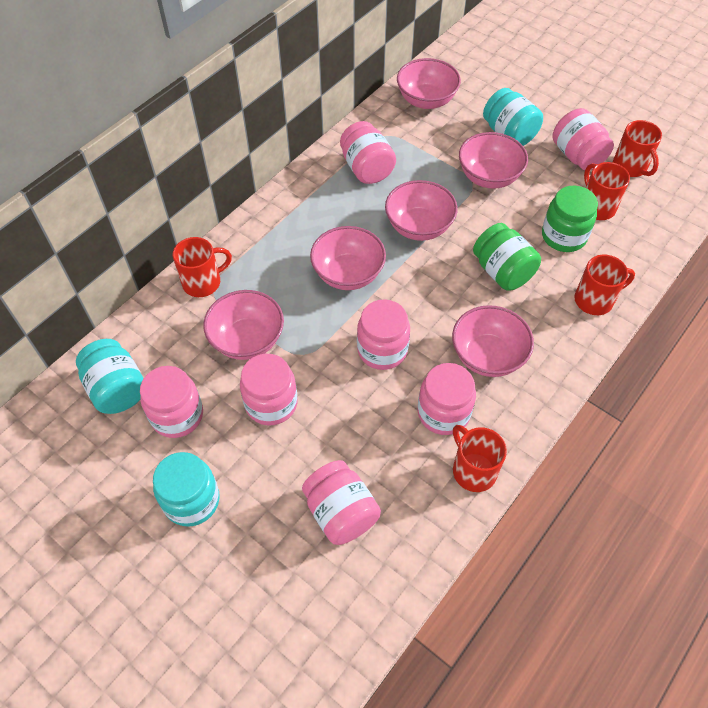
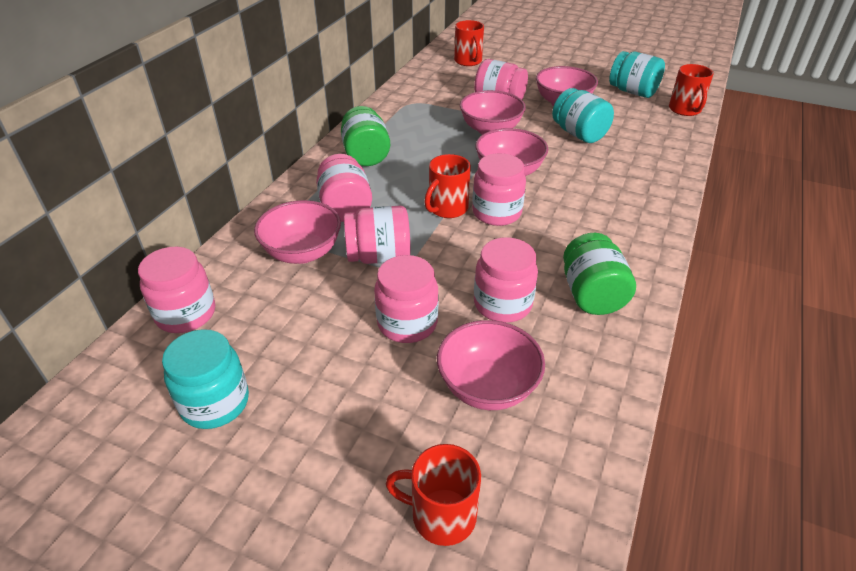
pink bowl: 6 -> 5
red mug: 5 -> 4

